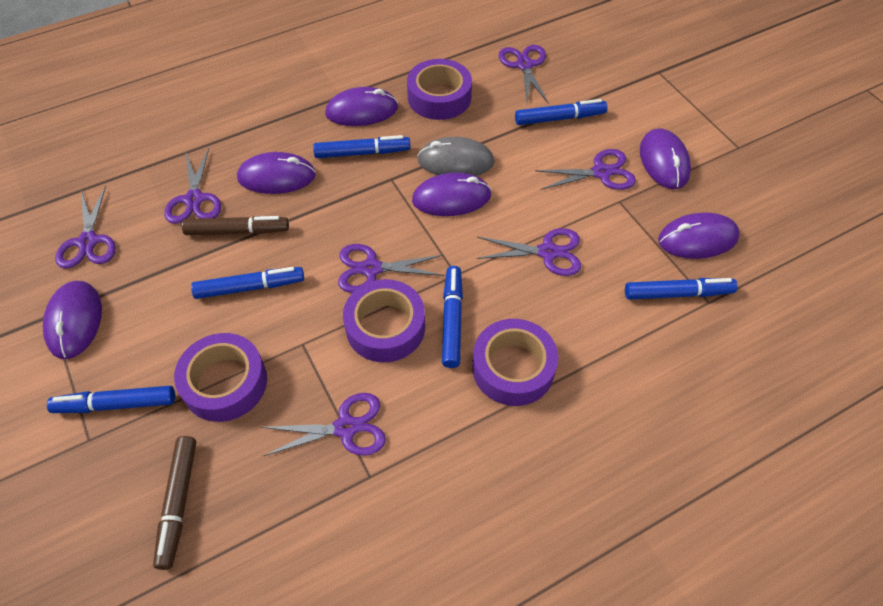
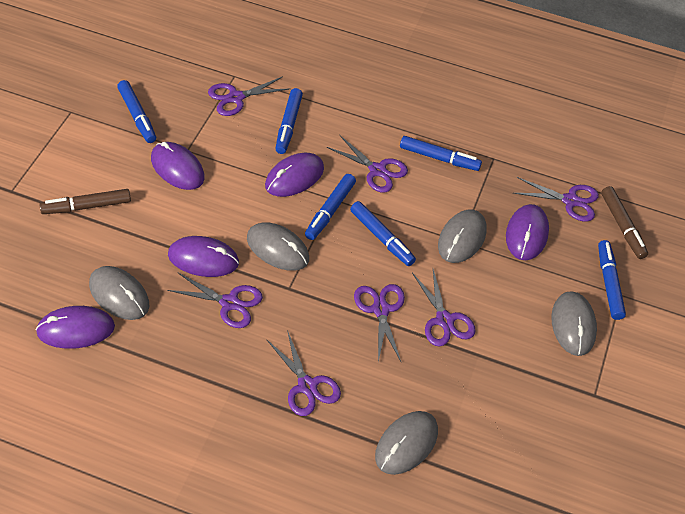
grey mouse: 1 -> 5
purple mouse: 6 -> 5
purple tape: 4 -> 0

